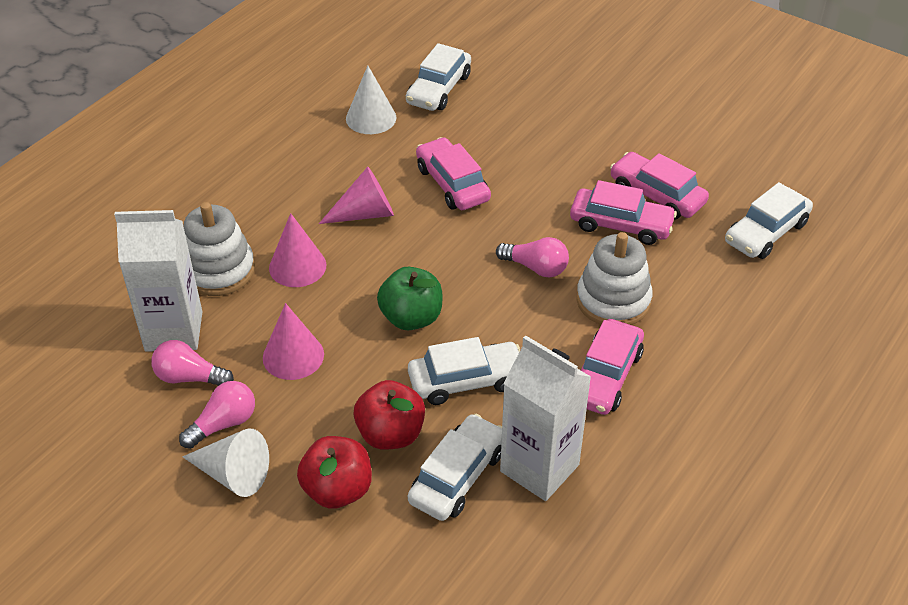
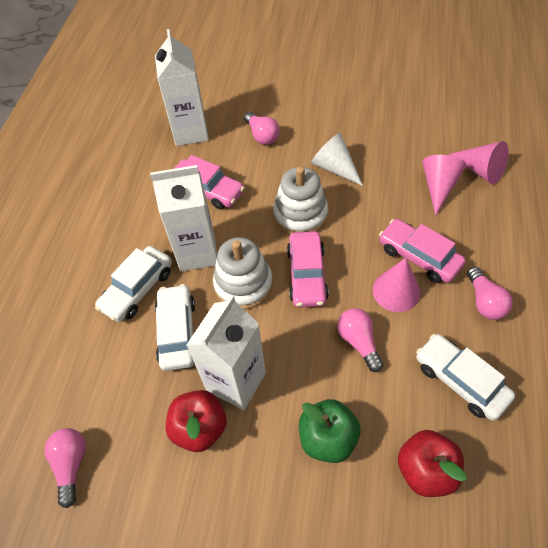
pink car: 4 -> 3
pink light bulb: 3 -> 4
white car: 4 -> 3
white carton: 2 -> 3
white cone: 2 -> 1

